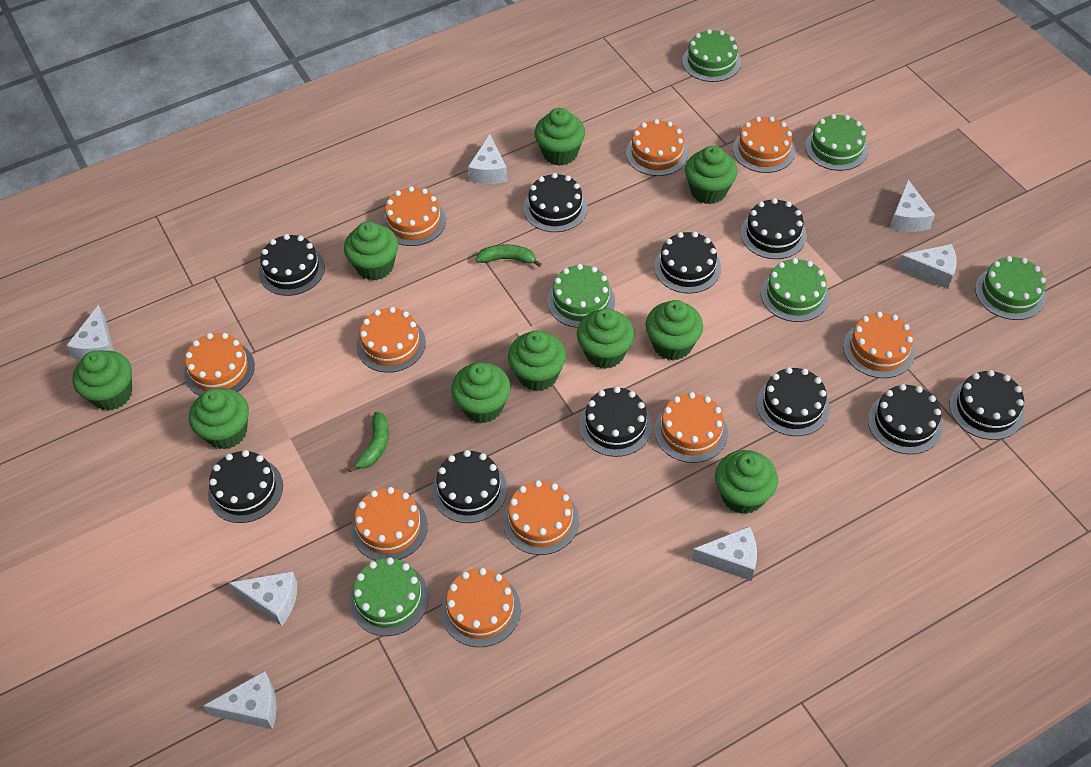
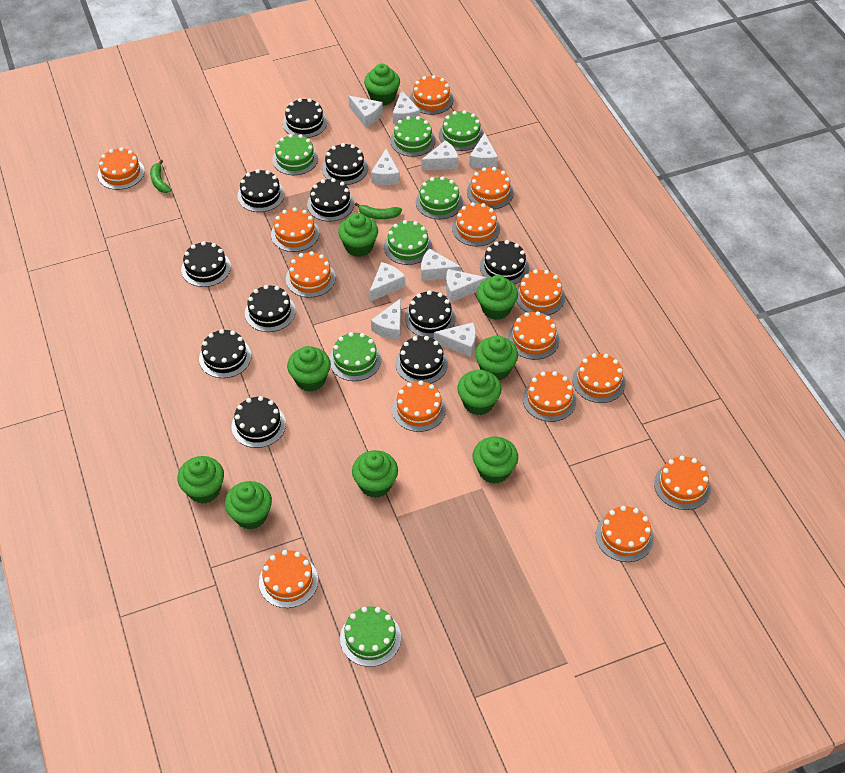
black cake: 10 -> 11
green cake: 6 -> 7
orange cake: 10 -> 14
white cheese: 7 -> 10

